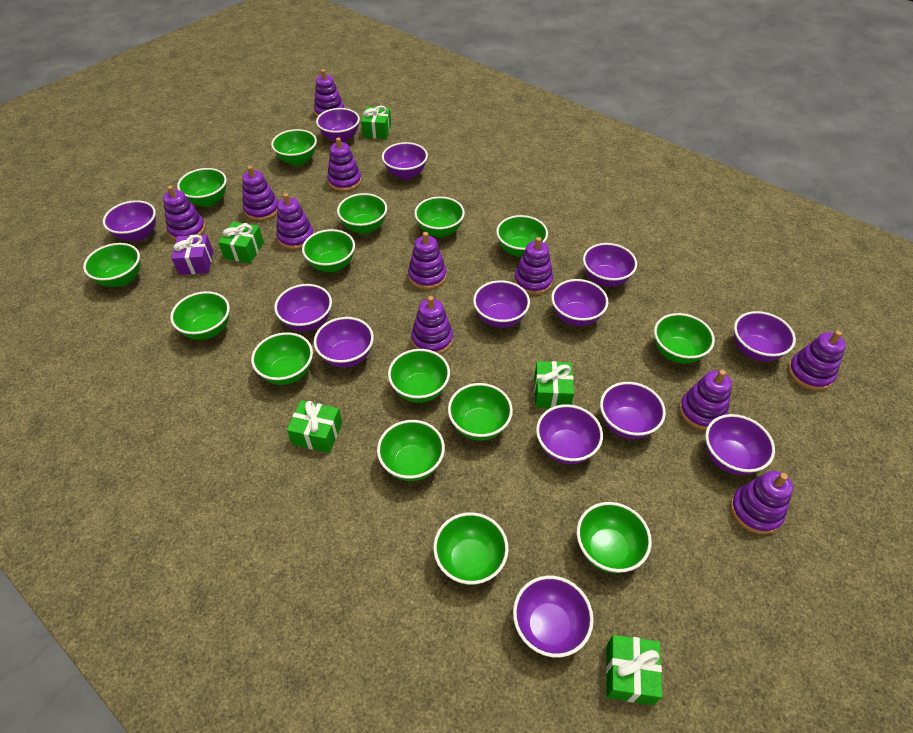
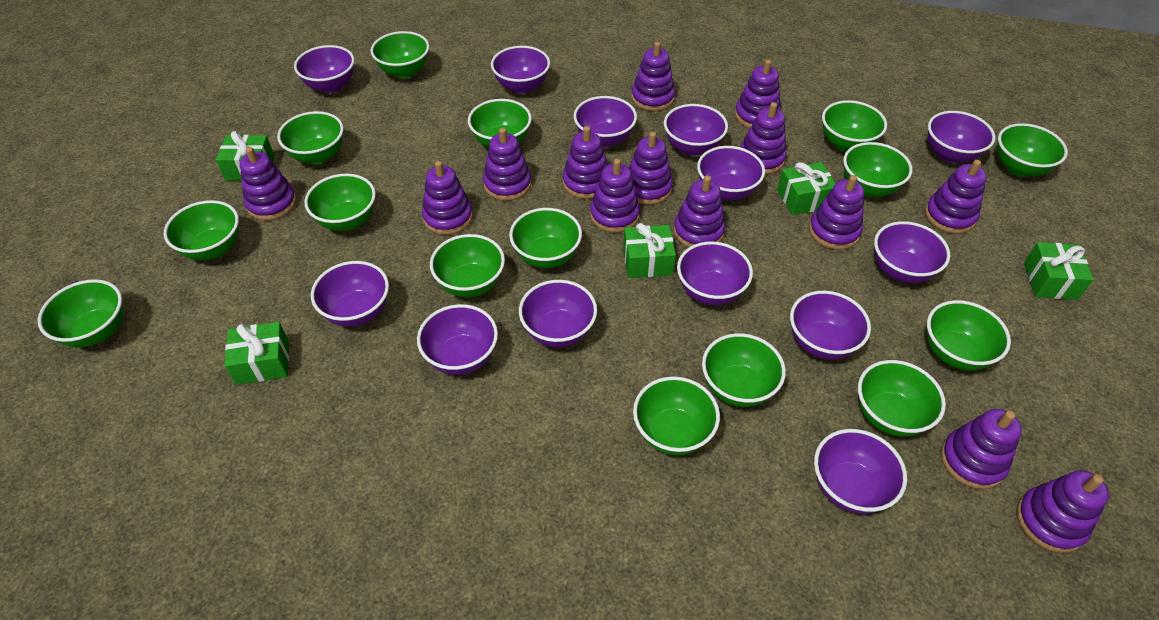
purple gift: 1 -> 0
purple stacking toy: 11 -> 14

